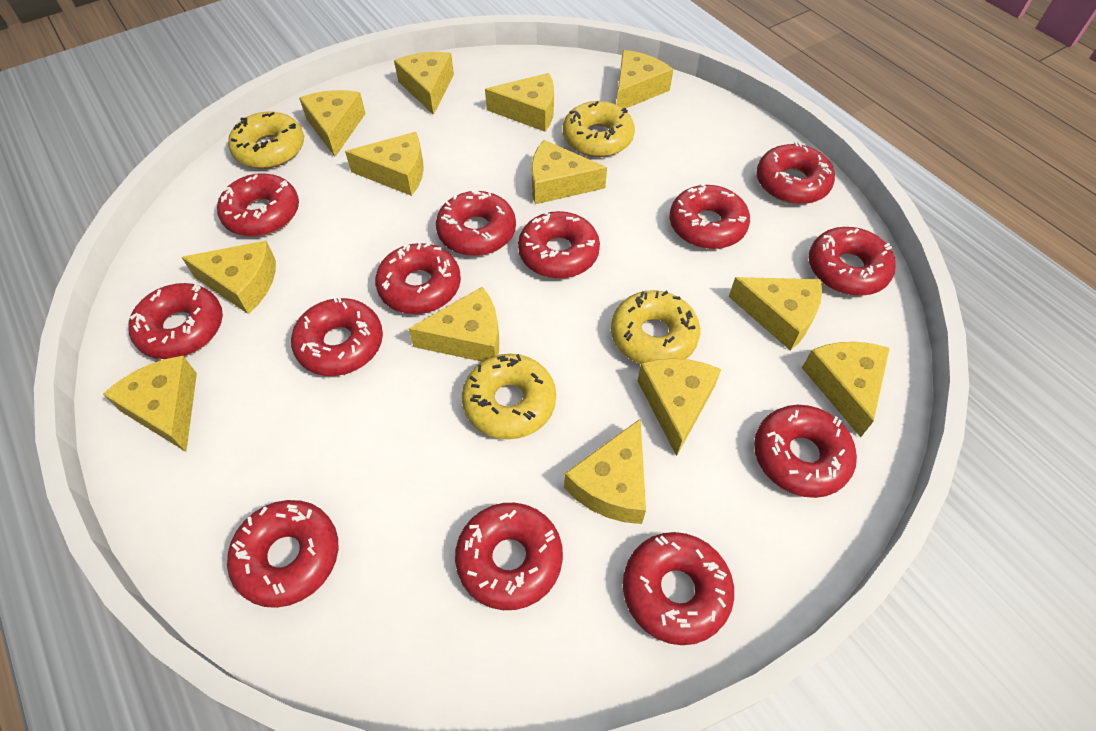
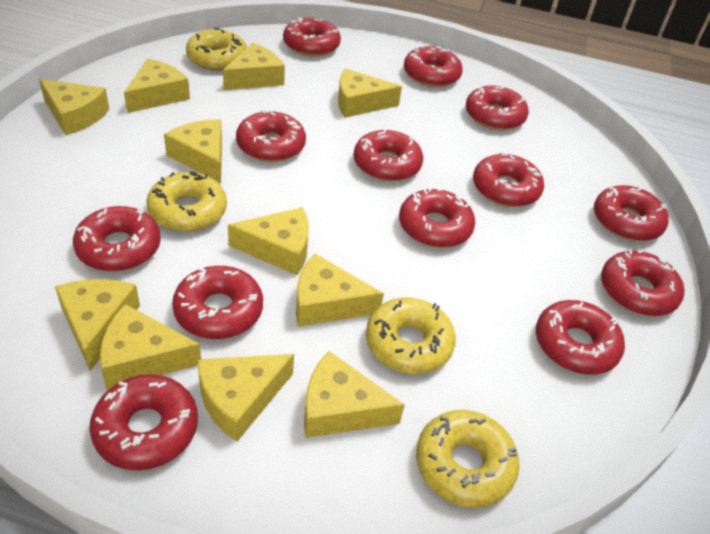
yellow cheese: 13 -> 11

